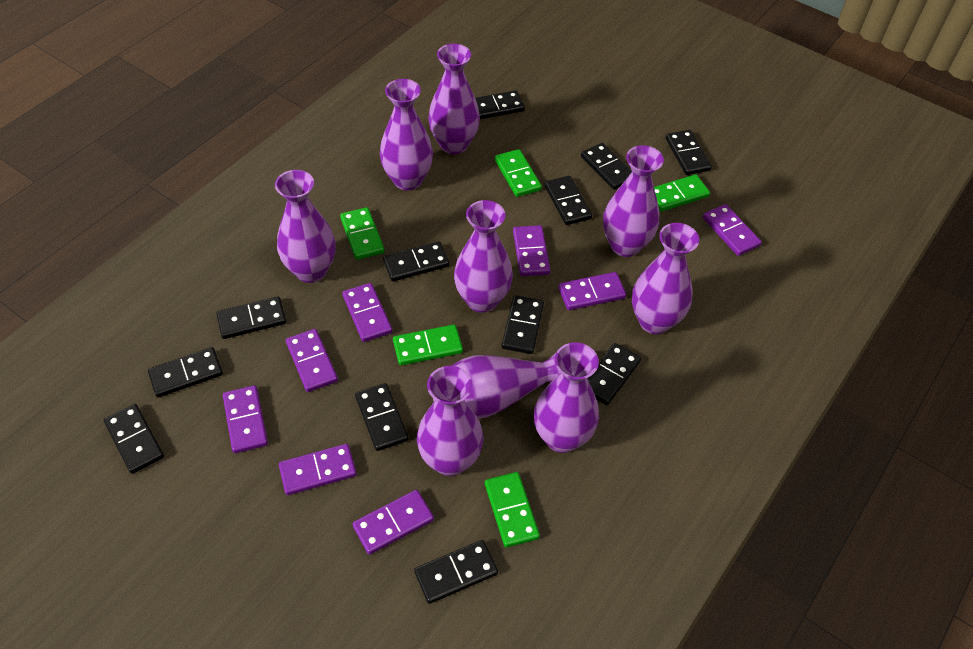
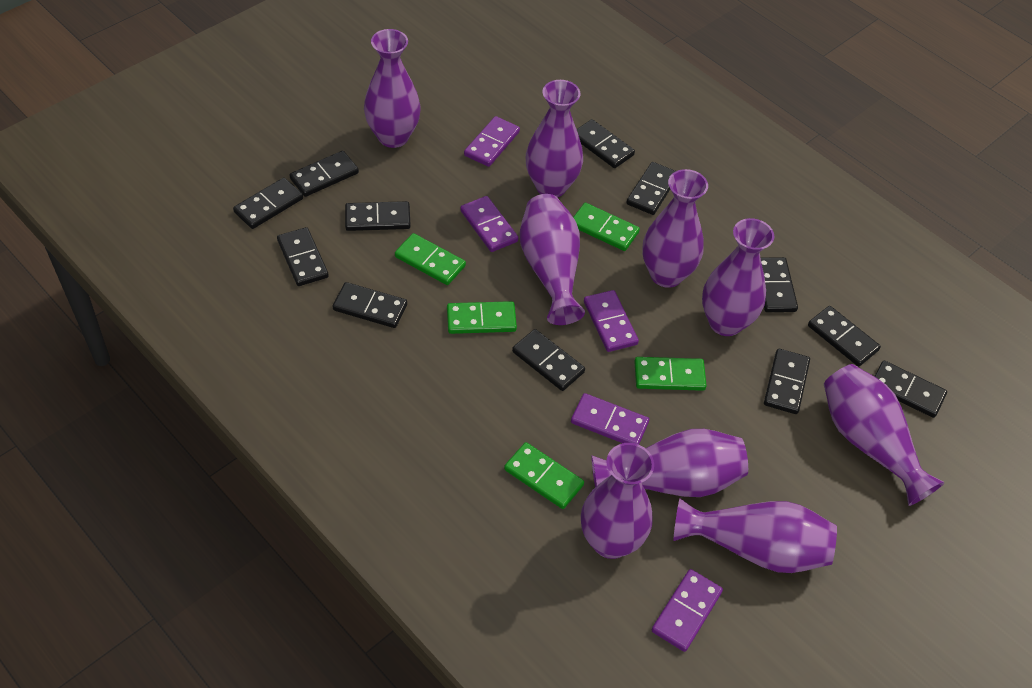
purple domino: 8 -> 5

